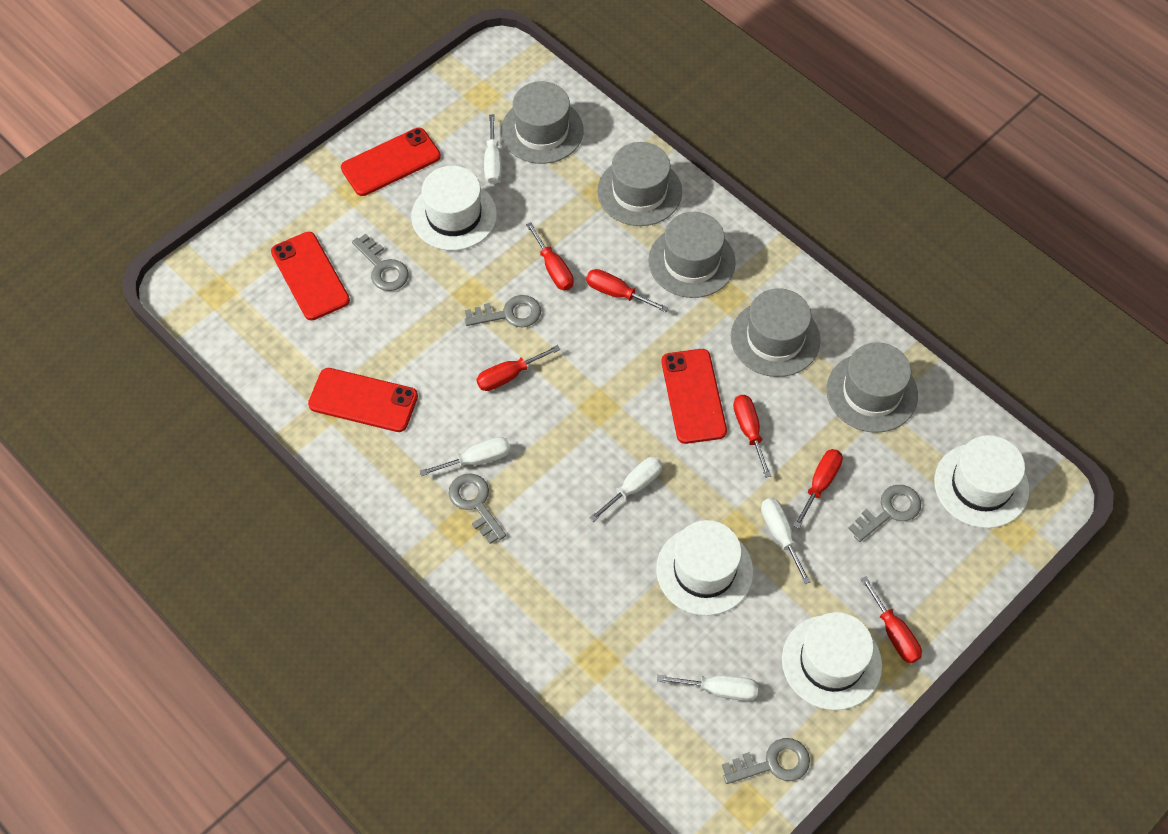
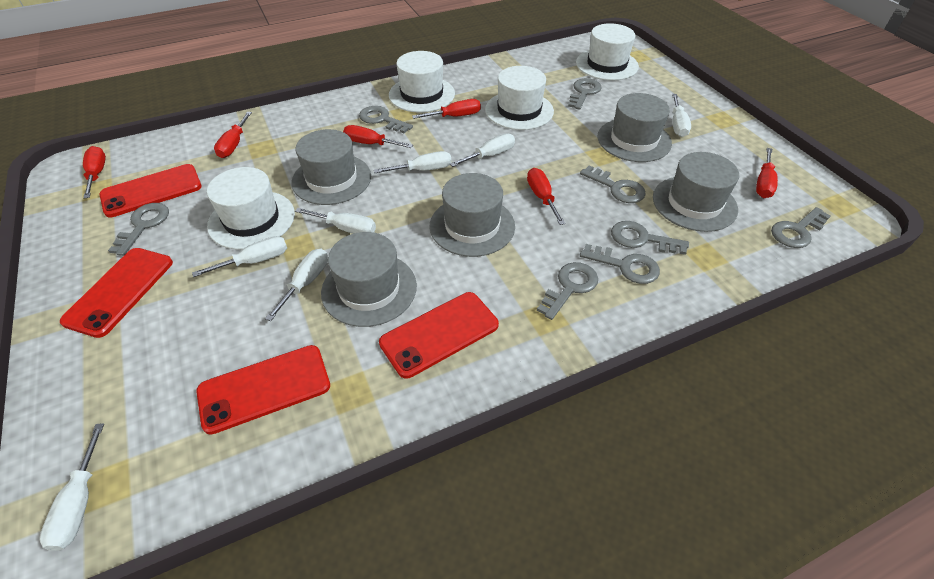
grey key: 5 -> 8
white screwdriver: 5 -> 7

